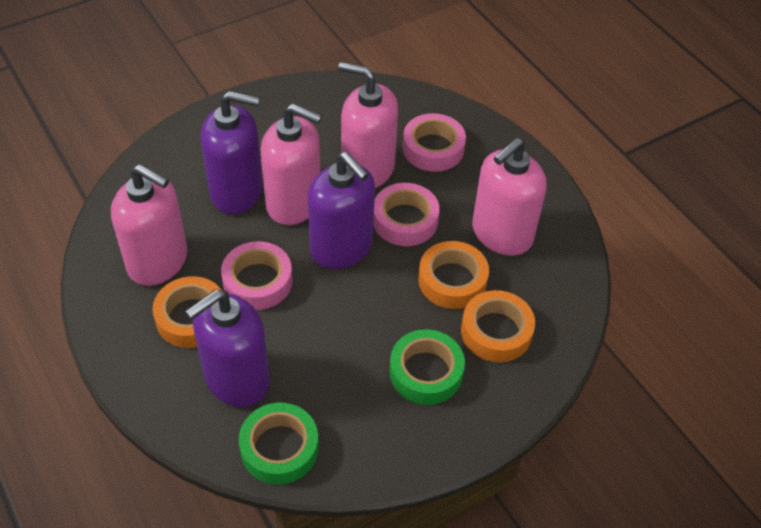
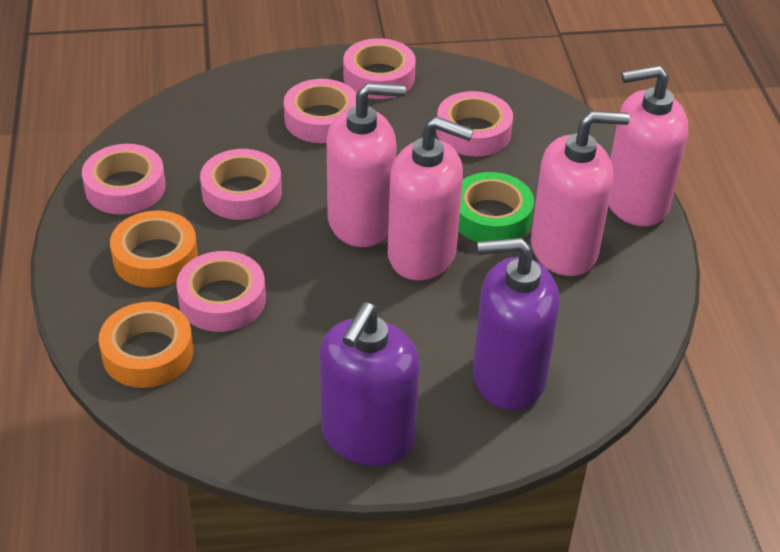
green tape: 2 -> 1
orange tape: 3 -> 2
pink tape: 3 -> 6
purple soap dispenser: 3 -> 2

